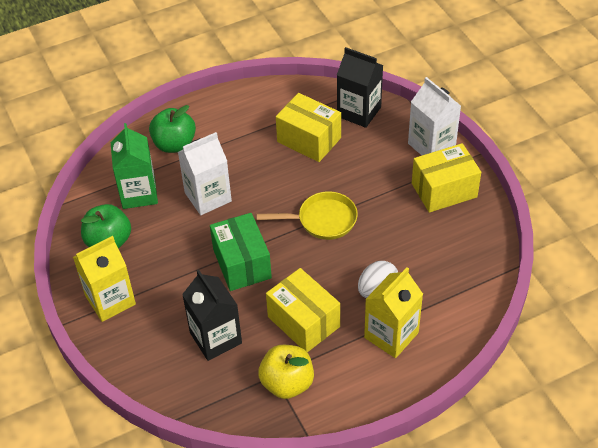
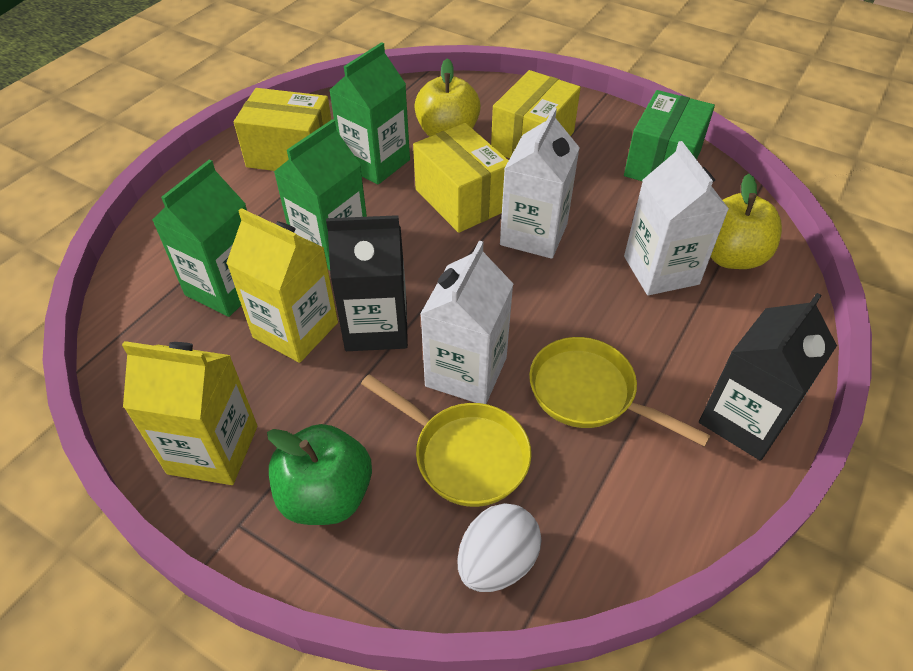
green apple: 2 -> 1
green carton: 1 -> 3
white carton: 2 -> 3
yellow apple: 1 -> 2
yellow pan: 1 -> 2

